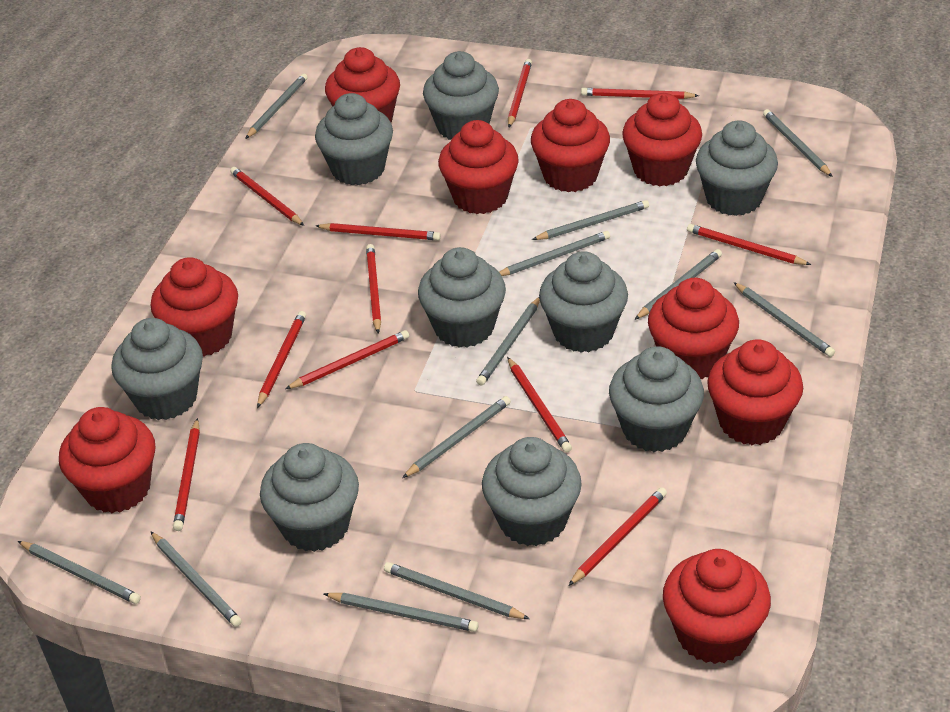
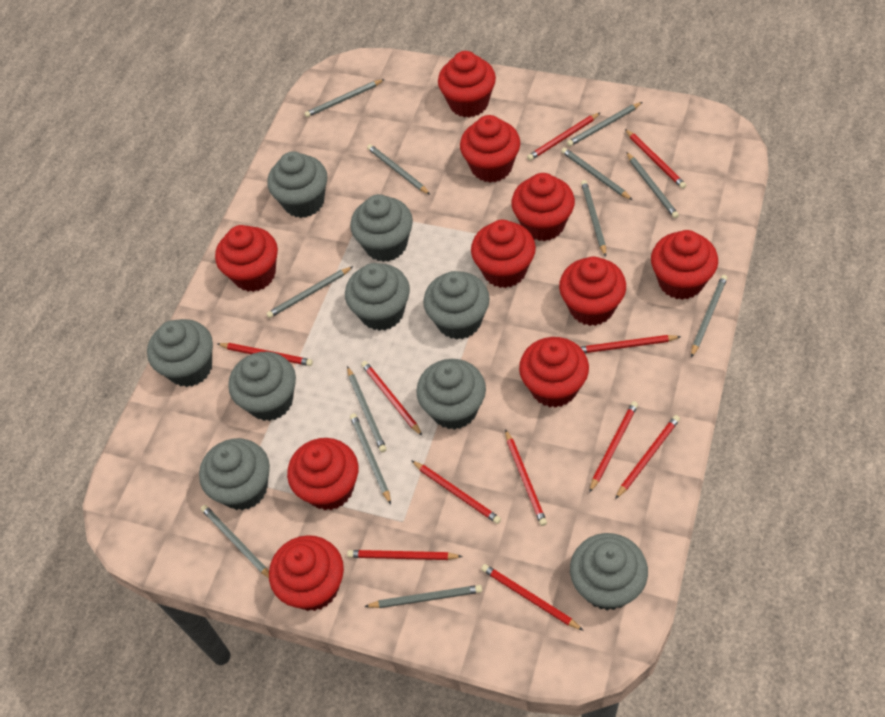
red cupcake: 9 -> 10

